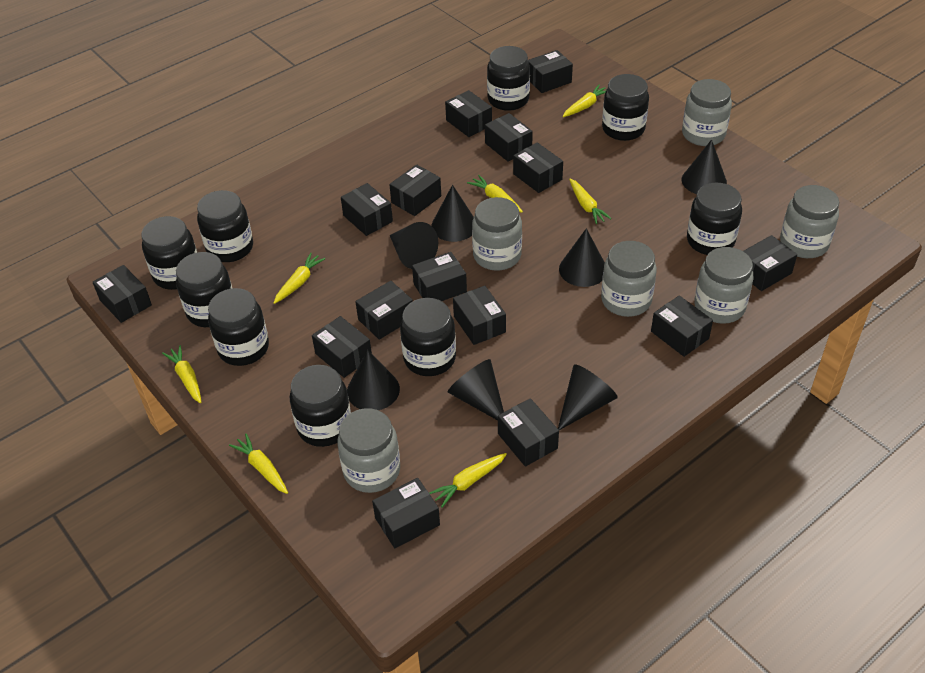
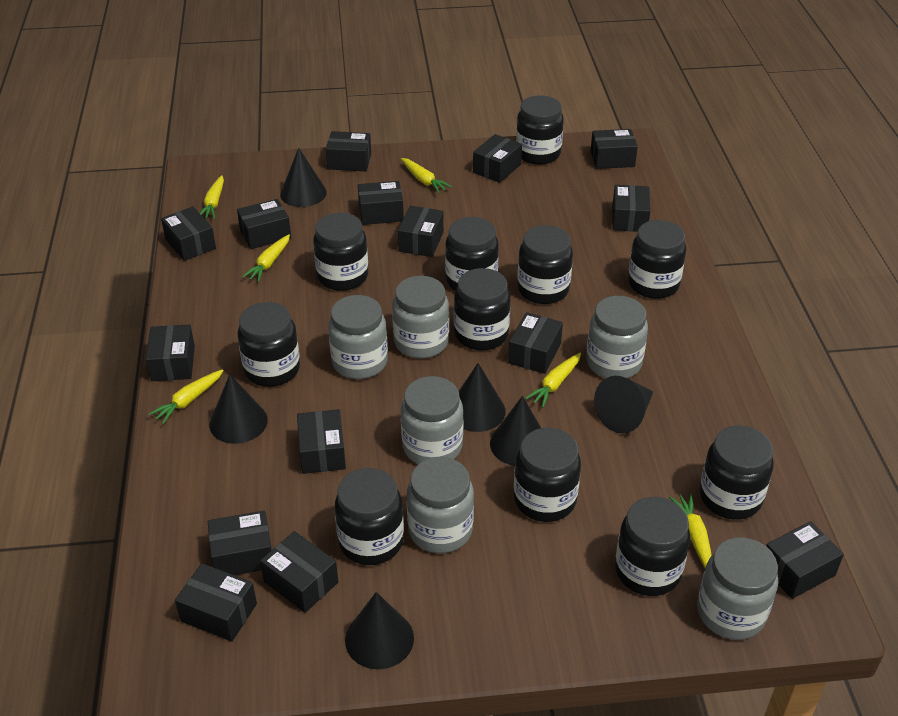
black cone: 7 -> 6
black jar: 9 -> 11
yellow carrot: 7 -> 6

